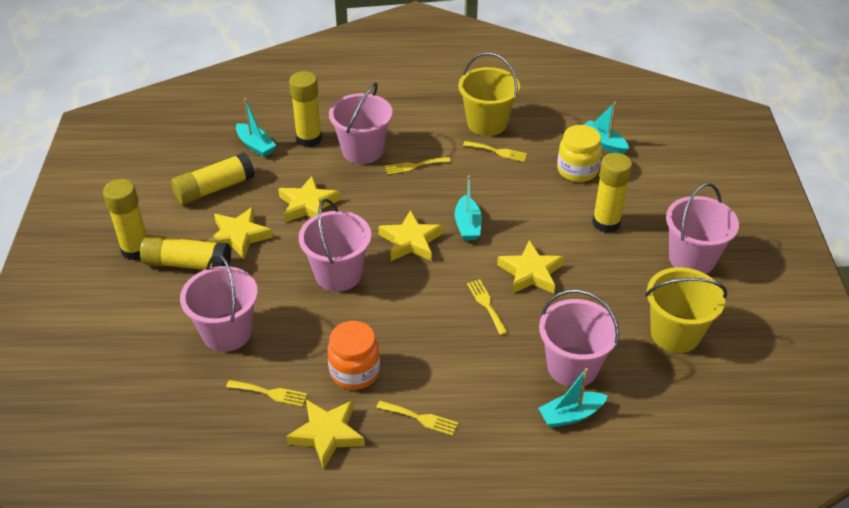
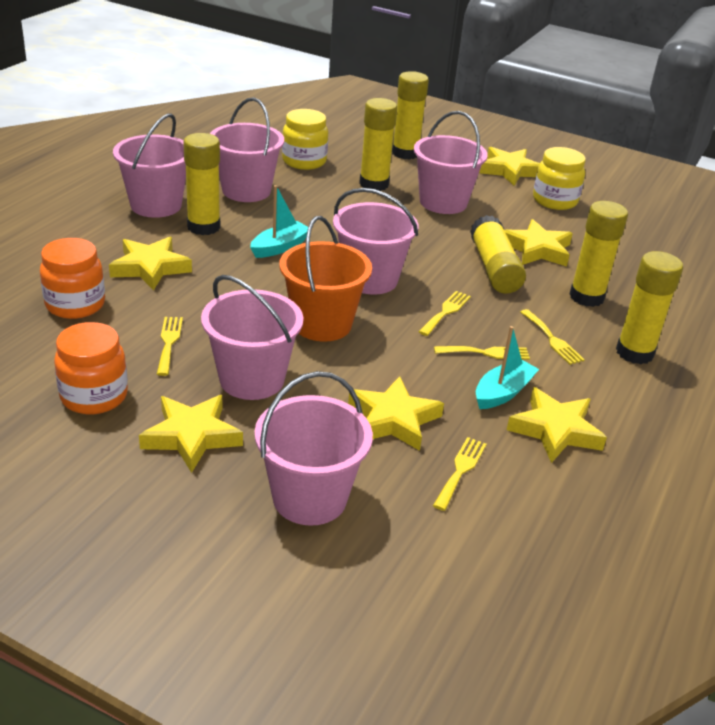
orange bucket: 0 -> 1
orange jar: 1 -> 2
pink bucket: 5 -> 6
turquoise boat: 4 -> 2
yellow bucket: 2 -> 0
yellow glue stick: 5 -> 6
yellow jar: 1 -> 2
yellow star: 5 -> 6

